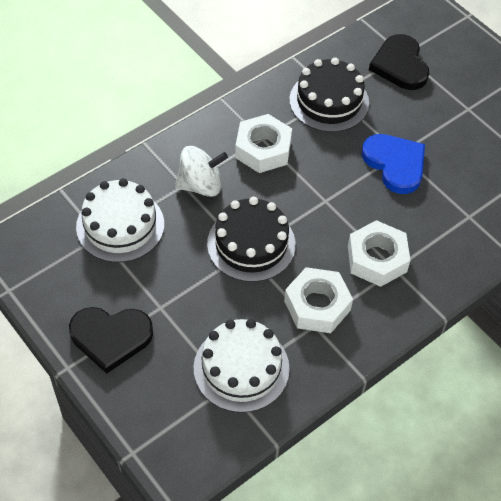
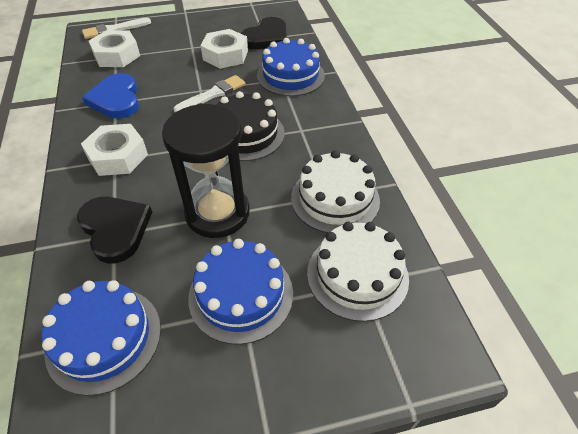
black cake: 2 -> 1
black hourglass: 0 -> 1
blue cake: 0 -> 3
white brush: 0 -> 2
white spinning top: 1 -> 0

